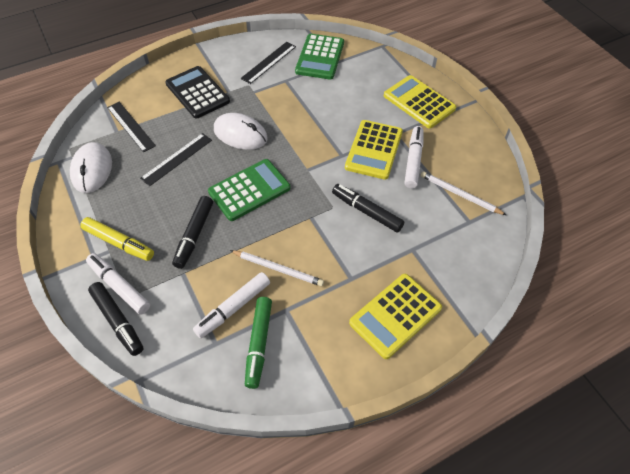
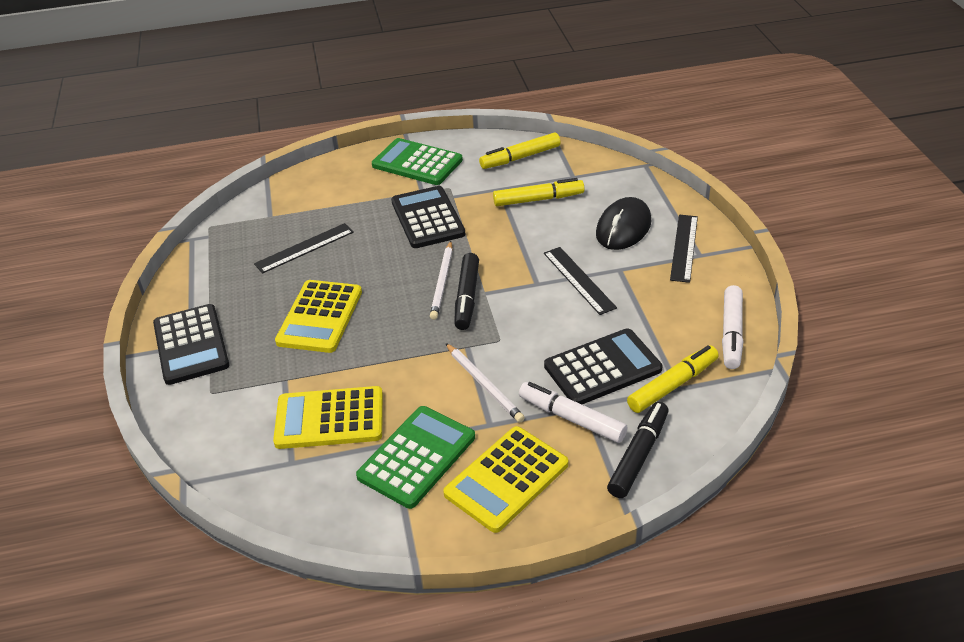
black calculator: 1 -> 3
black marker: 3 -> 2
black mouse: 0 -> 1
green marker: 1 -> 0
white marker: 3 -> 2
white mouse: 2 -> 0
yellow marker: 1 -> 3

